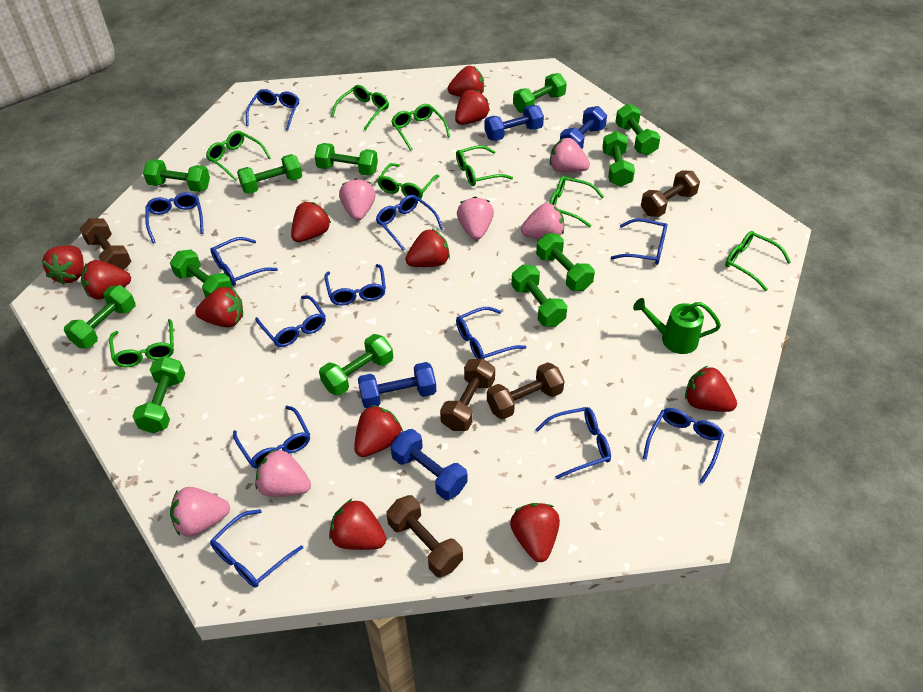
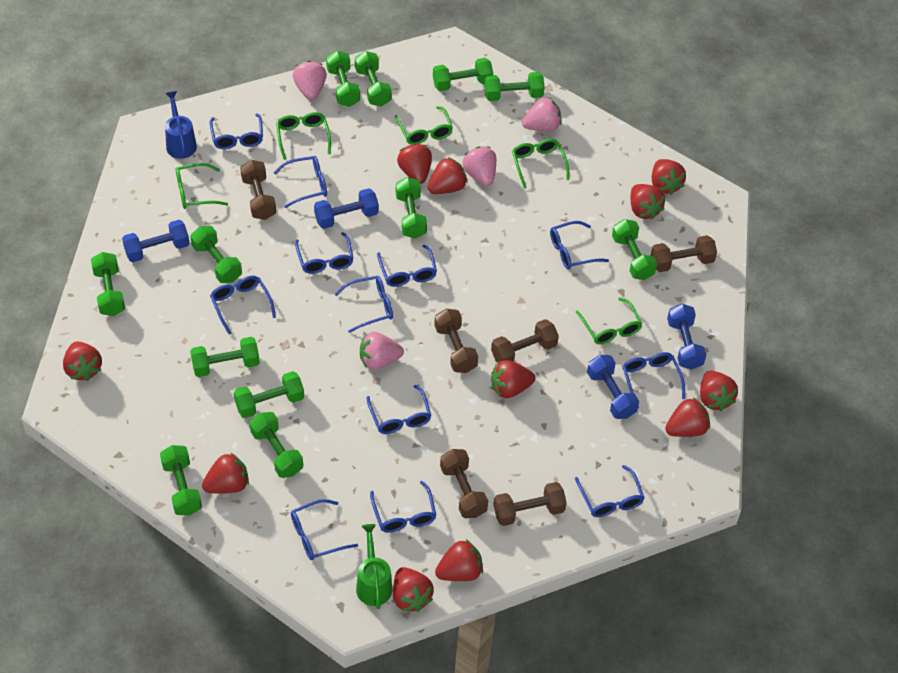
blue watering can: 0 -> 1
brown dumbbell: 5 -> 6
green glasses: 8 -> 5
pink strawberry: 6 -> 4

